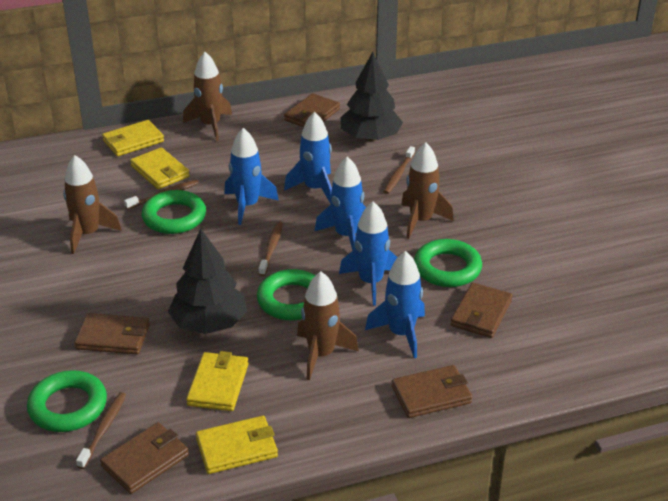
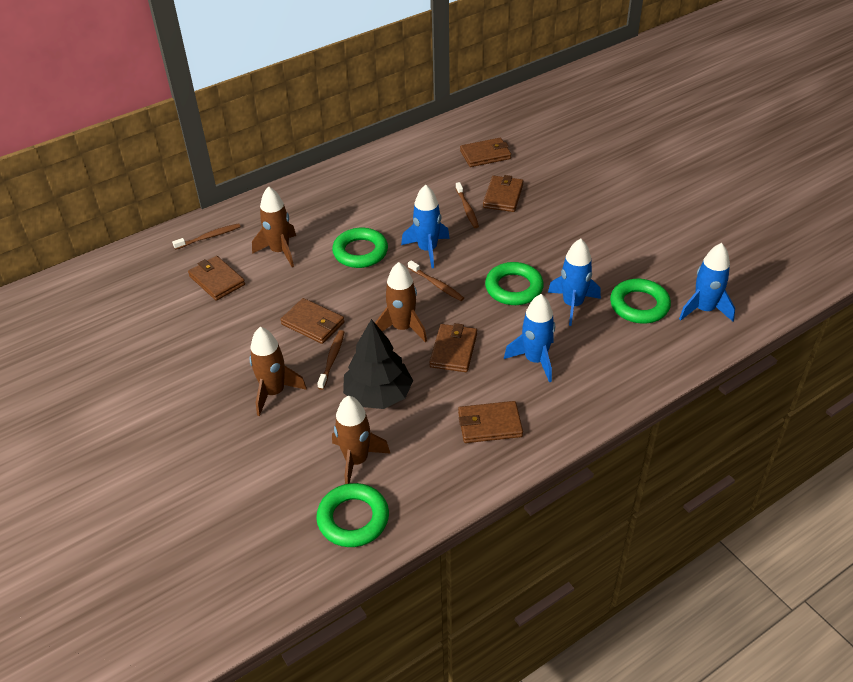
black tree: 2 -> 1
blue rocket: 5 -> 4
brown wallet: 5 -> 6
yellow wallet: 4 -> 0

